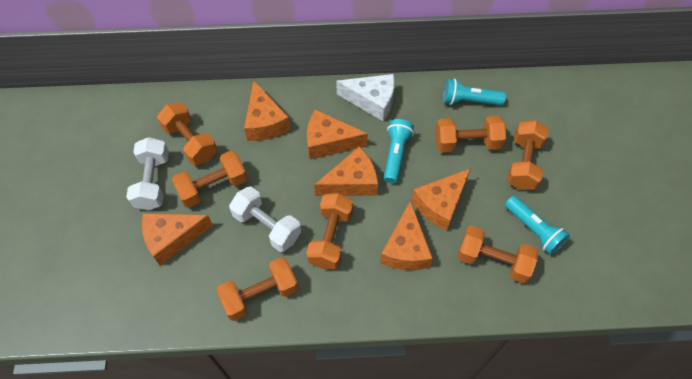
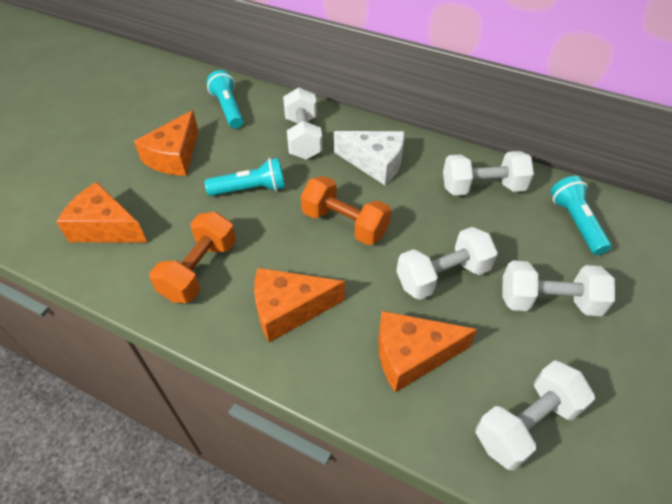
orange cheese: 6 -> 4
orange dumbbell: 7 -> 2
white dumbbell: 2 -> 5

